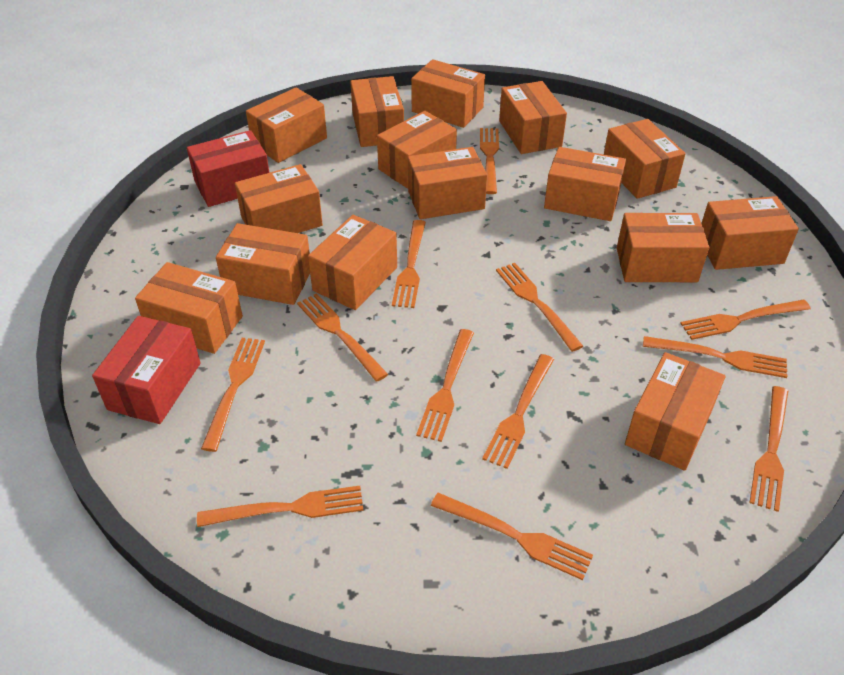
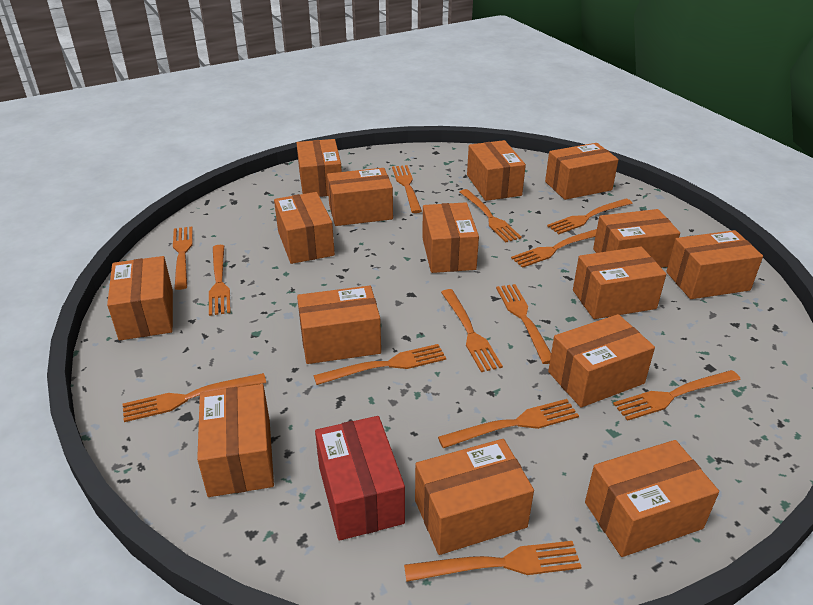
orange fork: 12 -> 13
red box: 2 -> 1

